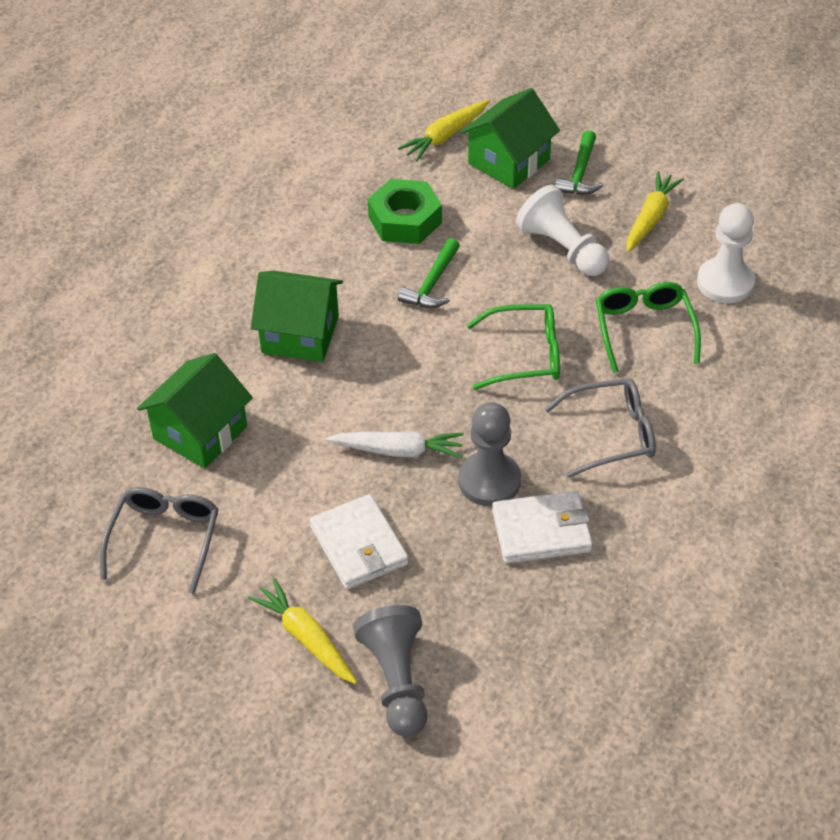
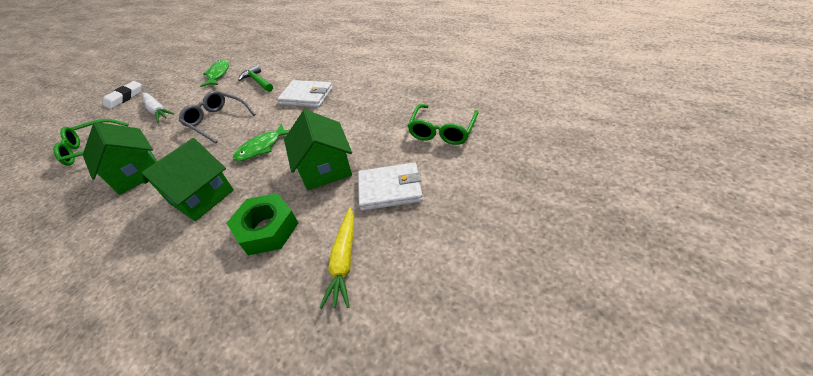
green fish: 0 -> 2
green hammer: 2 -> 1
grey glasses: 2 -> 1
grey pawn: 2 -> 0
white eraser: 0 -> 1
white pawn: 2 -> 0
yellow carrot: 3 -> 1

